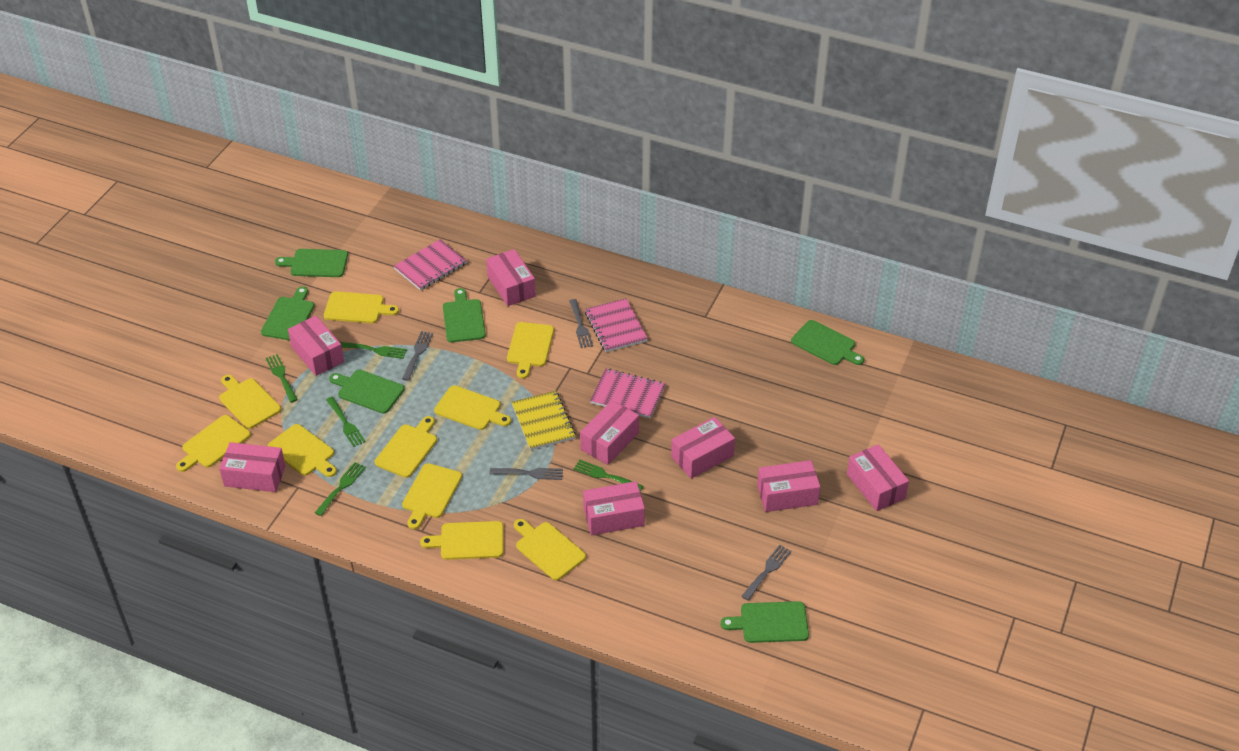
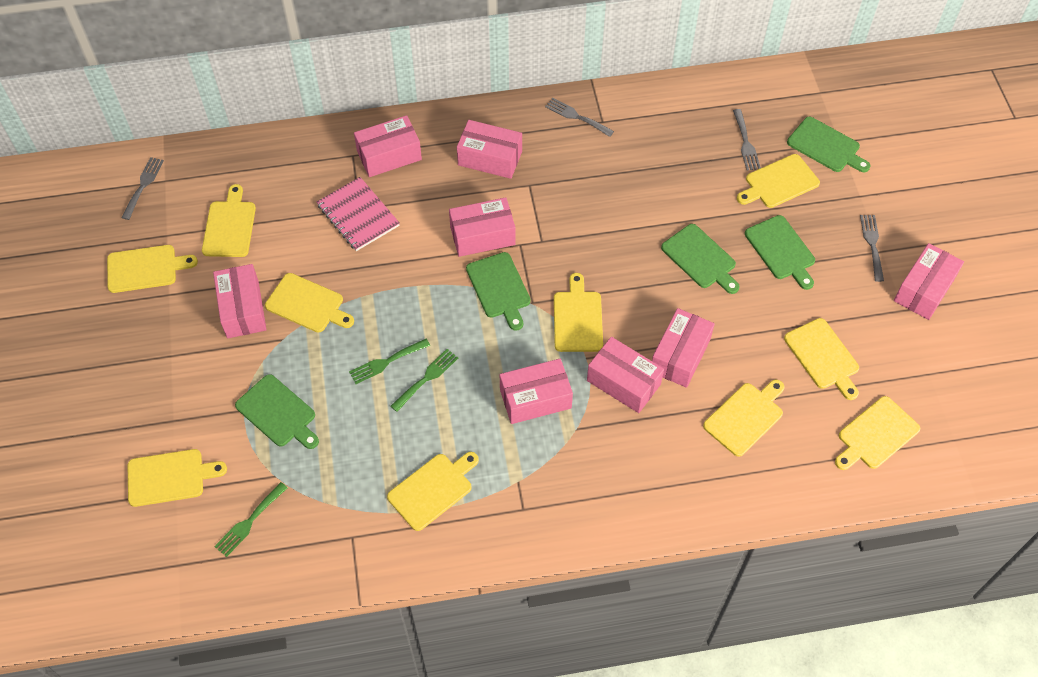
green cutting board: 6 -> 5
green fork: 5 -> 3
pink notebook: 3 -> 1
yellow notebook: 1 -> 0

